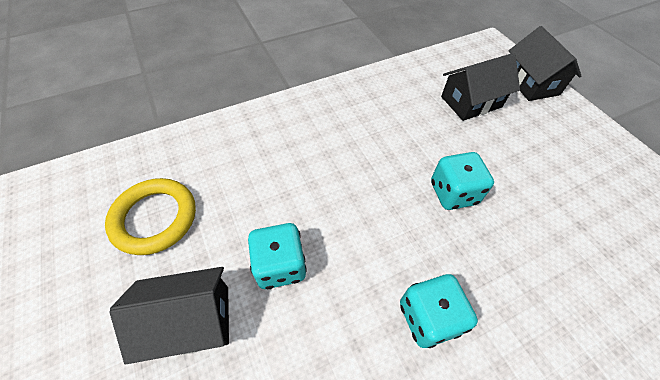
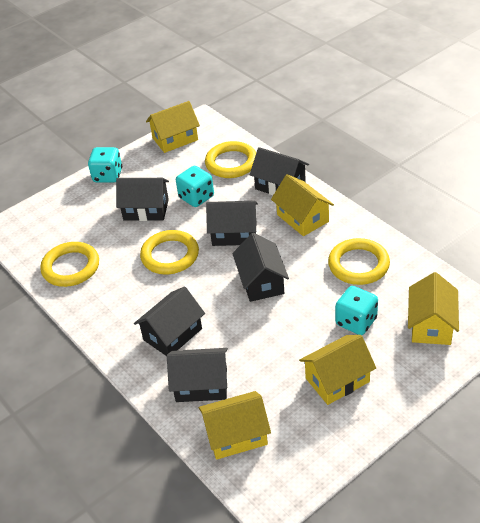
black house: 3 -> 6
yellow house: 0 -> 5
yellow ring: 1 -> 4

